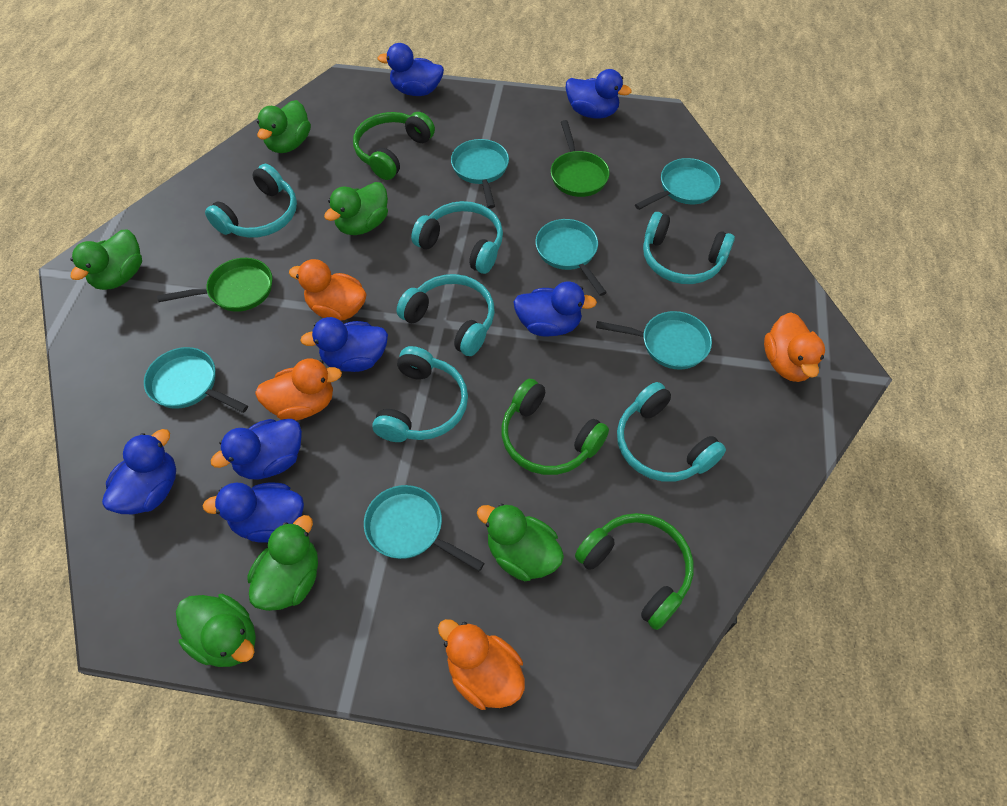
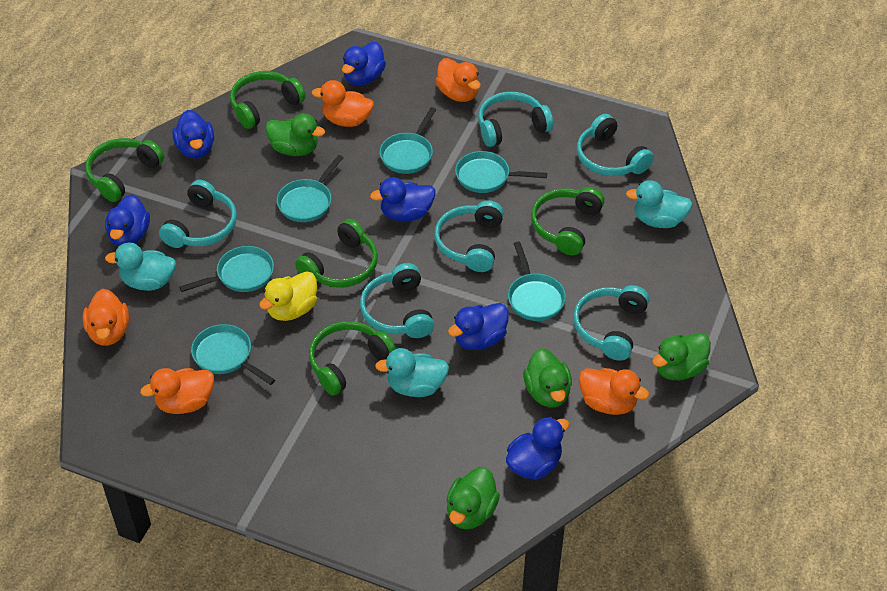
blue duck: 7 -> 6
green duck: 6 -> 4
green headphones: 3 -> 5
green pan: 2 -> 0
orange duck: 4 -> 5
turquoise duck: 0 -> 3
yellow duck: 0 -> 1

